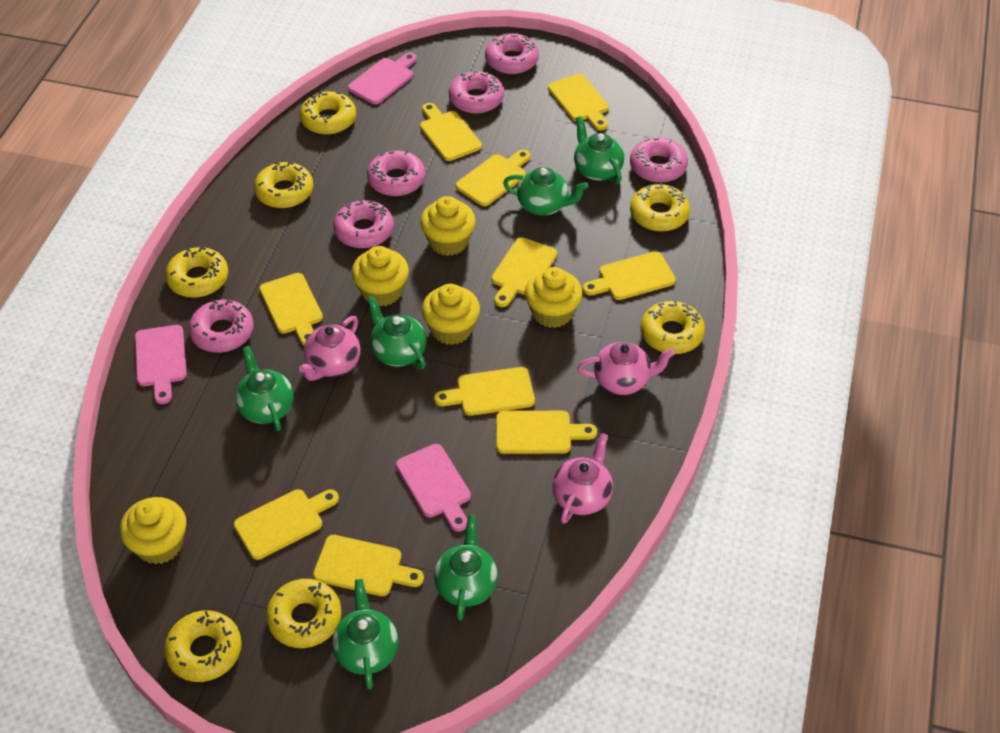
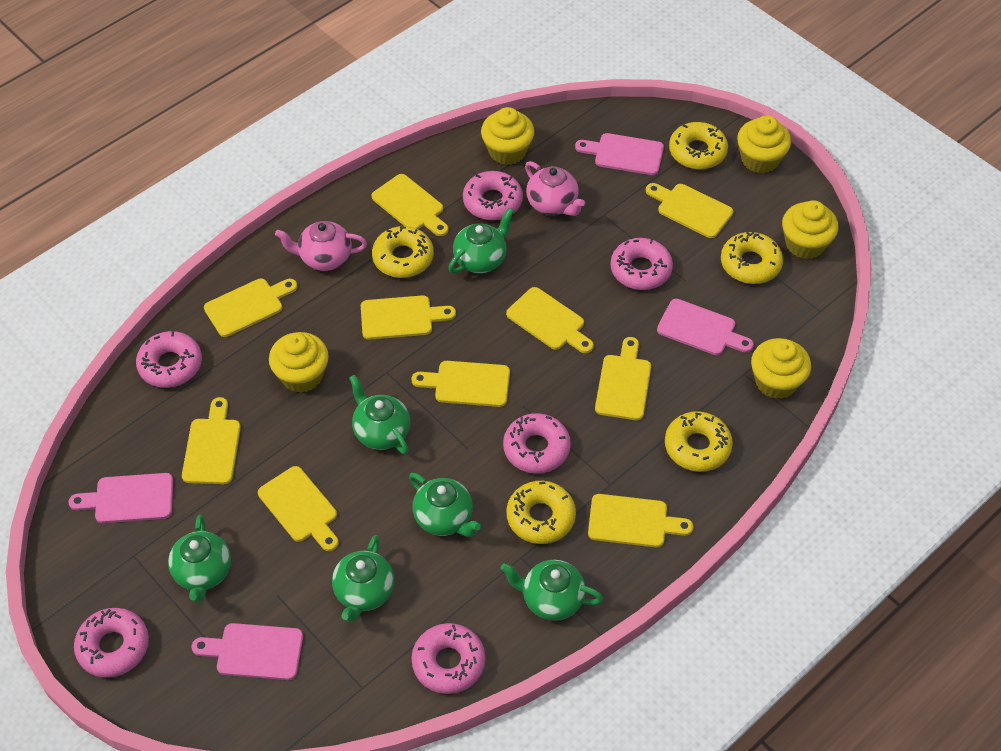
pink cutting board: 3 -> 4
pink teapot: 3 -> 2
yellow donut: 7 -> 5

